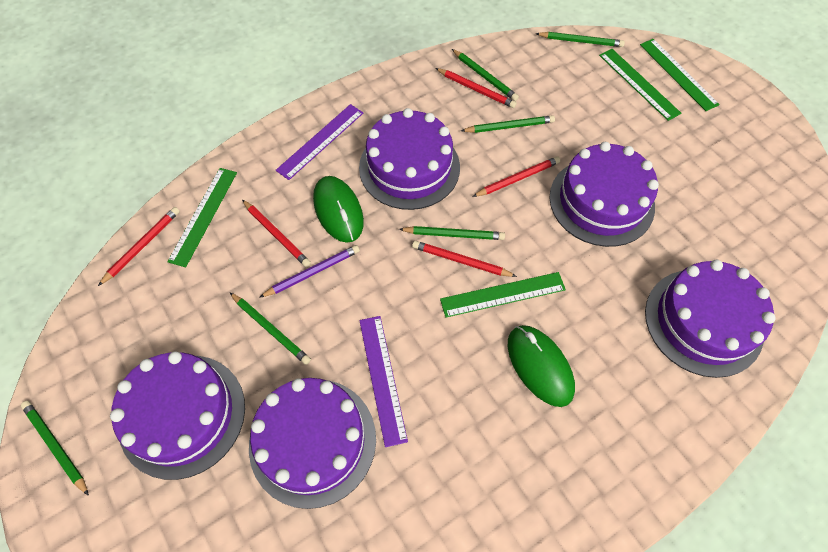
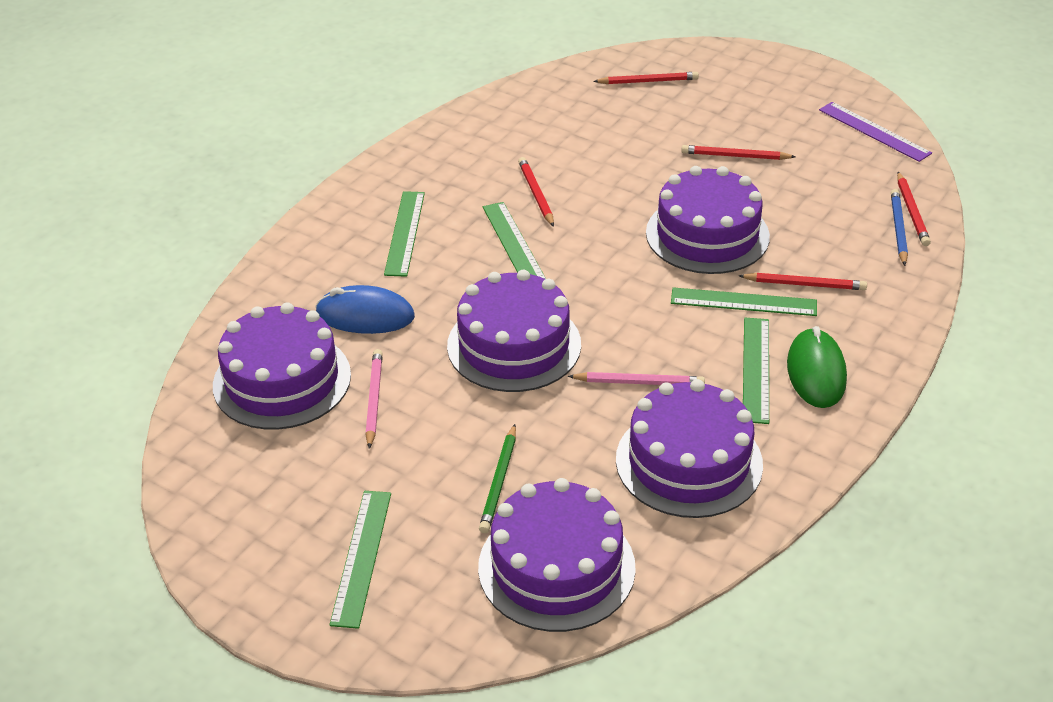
blue mouse: 0 -> 1
blue pencil: 0 -> 1
green mouse: 2 -> 1
green pencil: 6 -> 1
green ruler: 4 -> 5
pink pencil: 0 -> 2
purple pencil: 1 -> 0
purple ruler: 2 -> 1

